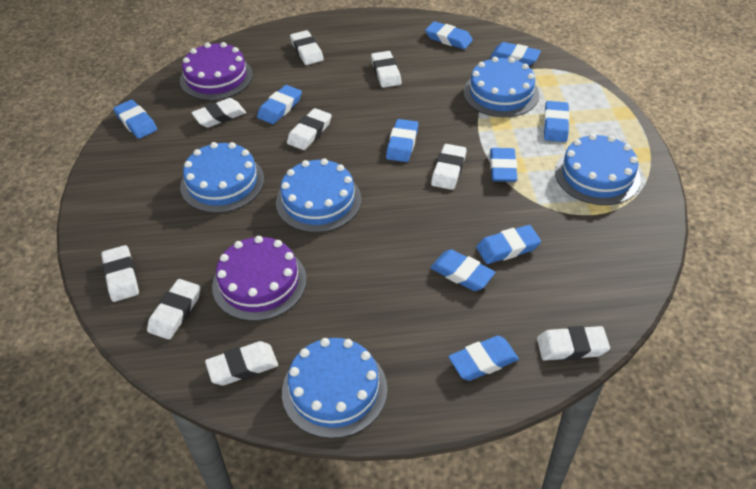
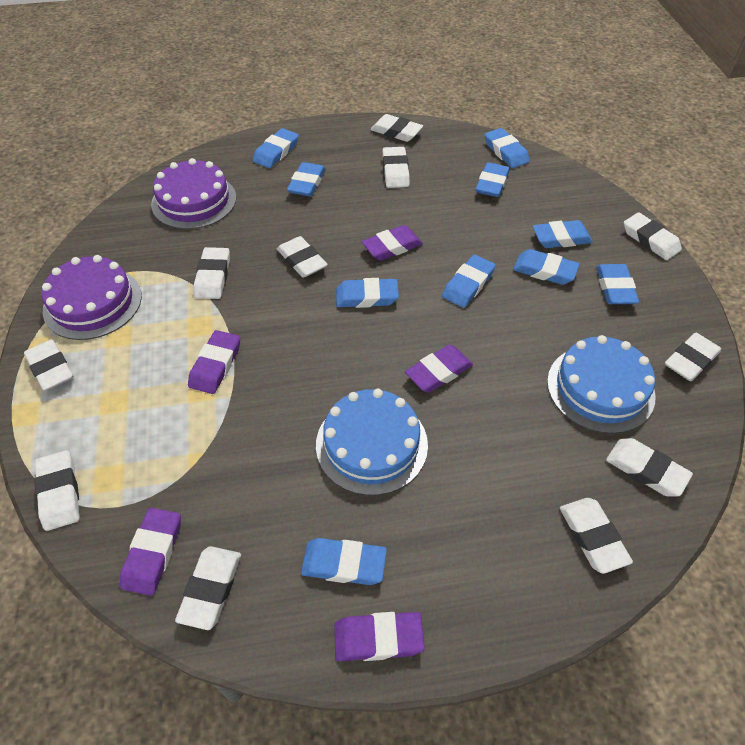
blue cake: 5 -> 2
purple eraser: 0 -> 5
white eraser: 9 -> 11

